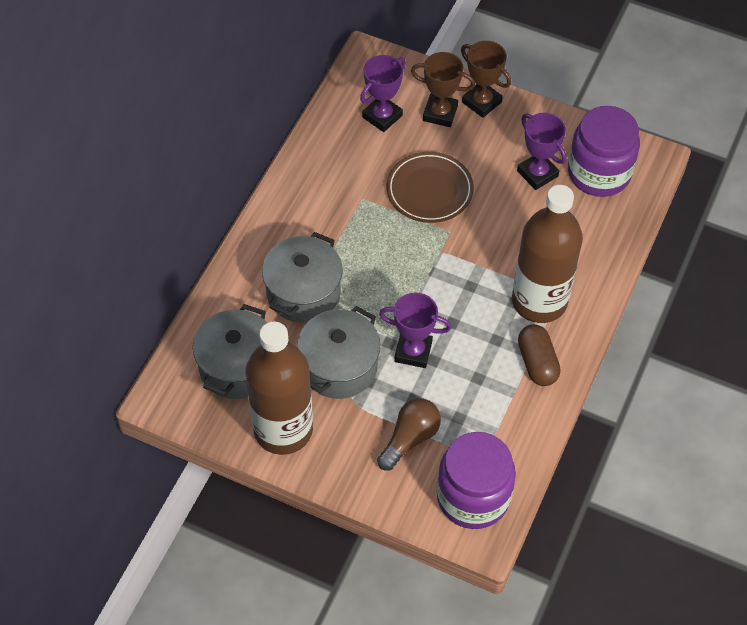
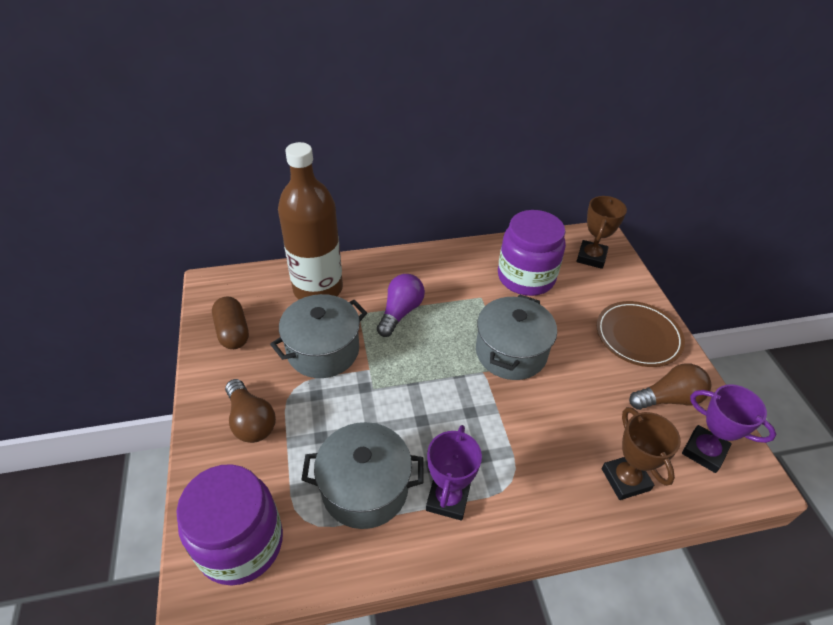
brown bottle: 2 -> 1
brown light bulb: 1 -> 2
purple light bulb: 0 -> 1
purple trophy: 3 -> 2

